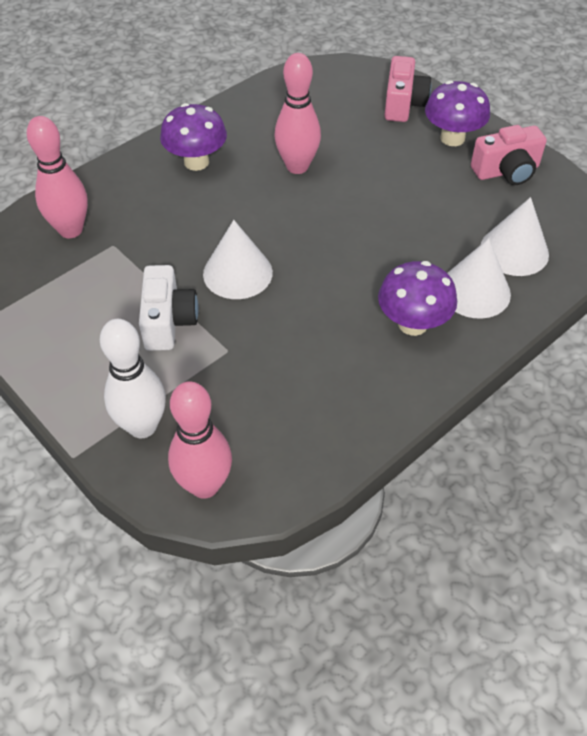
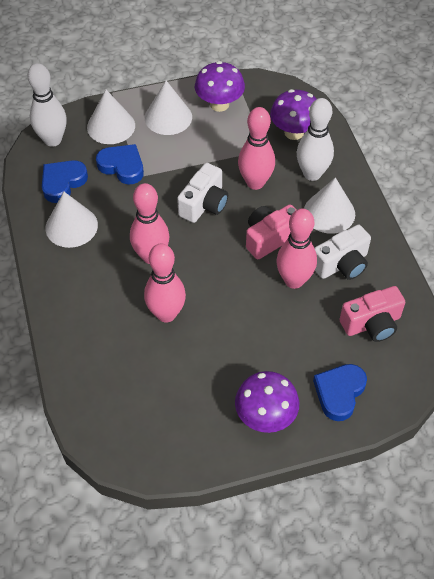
blue heart: 0 -> 3
pink bowling pin: 3 -> 4
white bowling pin: 1 -> 2
white camera: 1 -> 2
white cone: 3 -> 4

